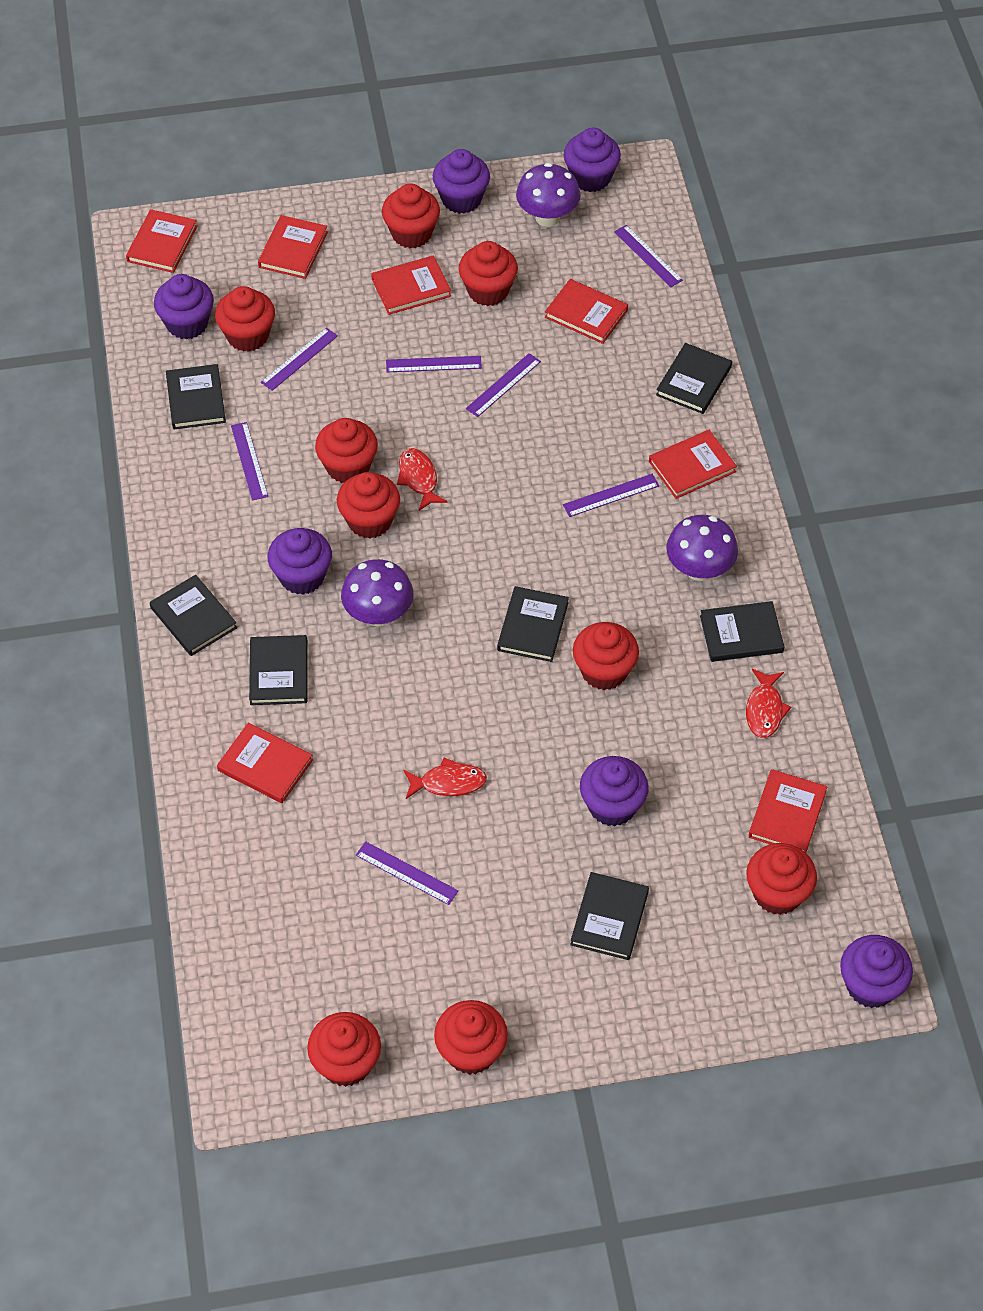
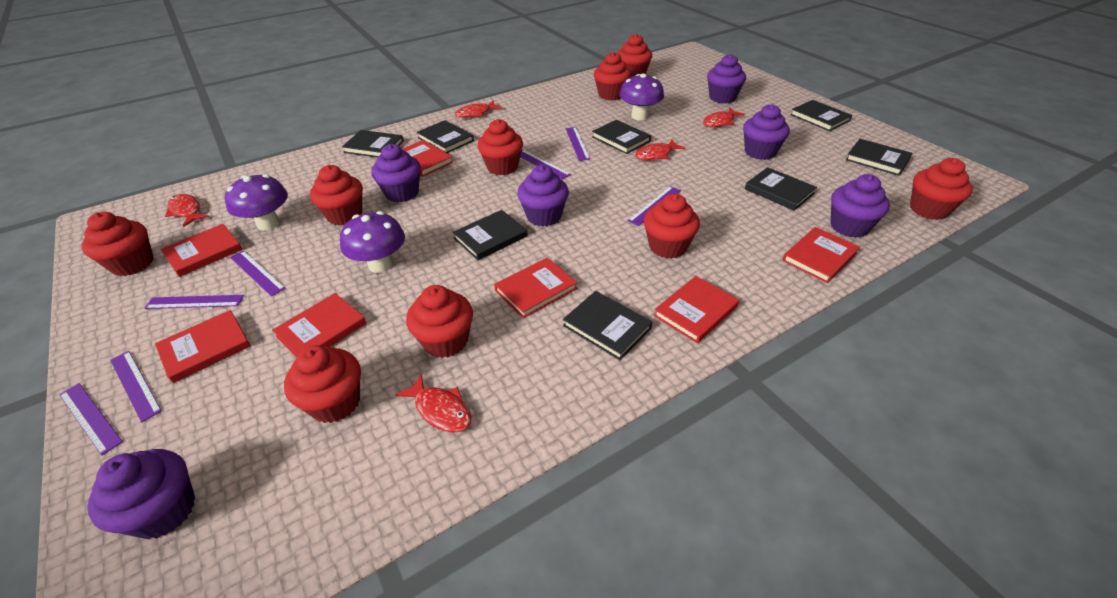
black book: 7 -> 8
red fish: 3 -> 5

